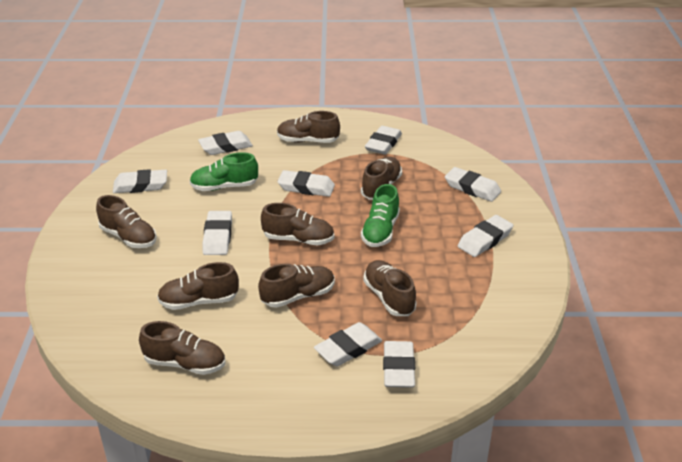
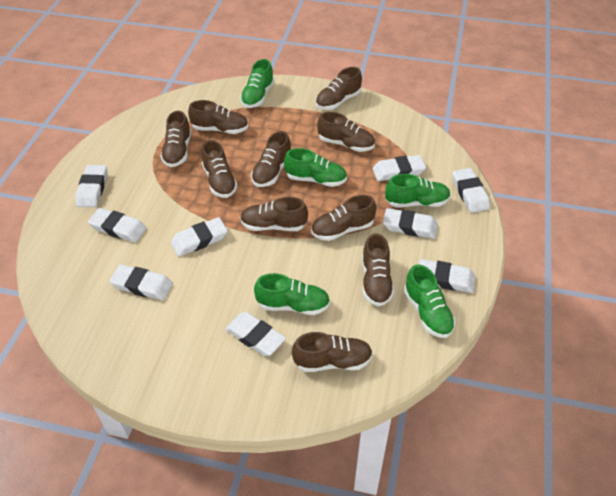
brown shoe: 8 -> 10
green shoe: 2 -> 5

